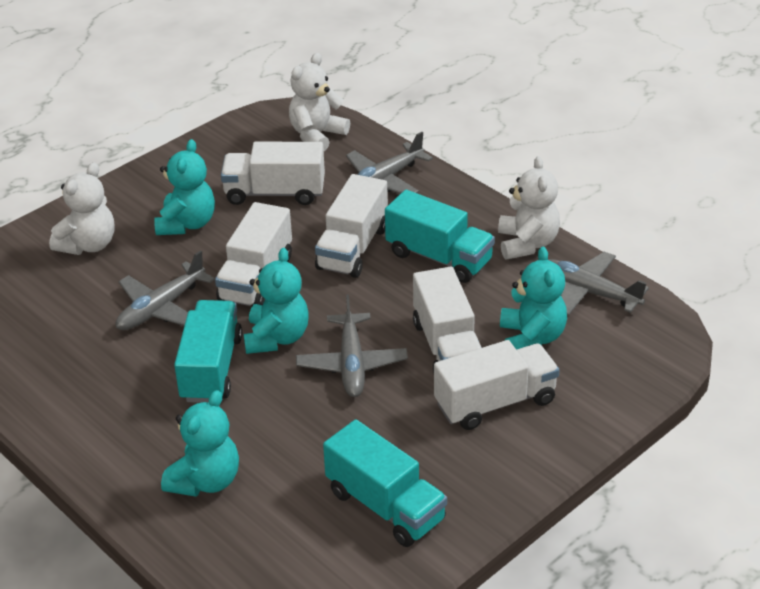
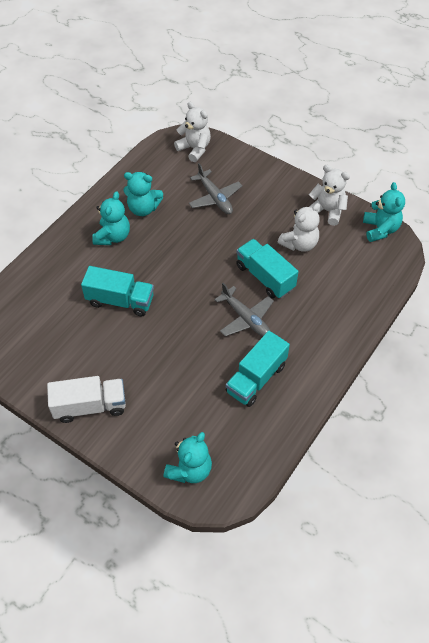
grey plane: 4 -> 2
white truck: 5 -> 1

